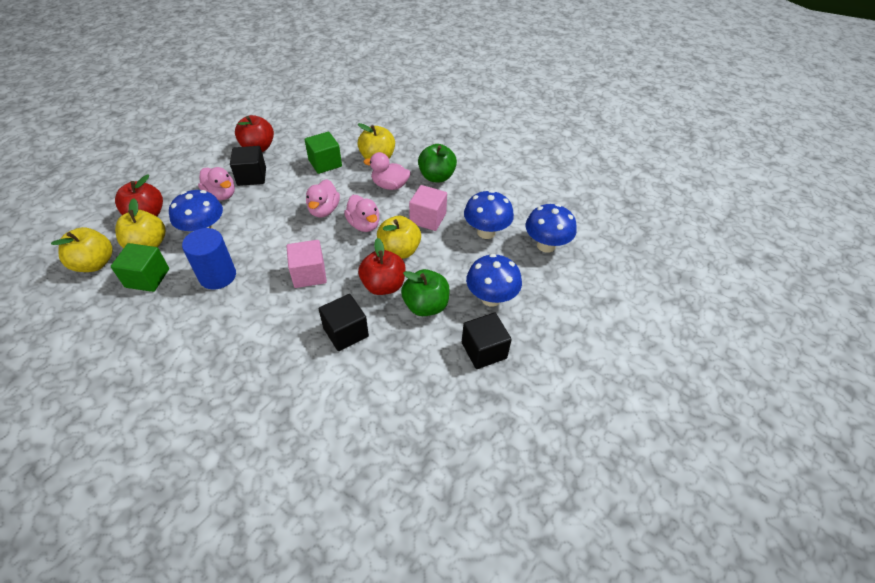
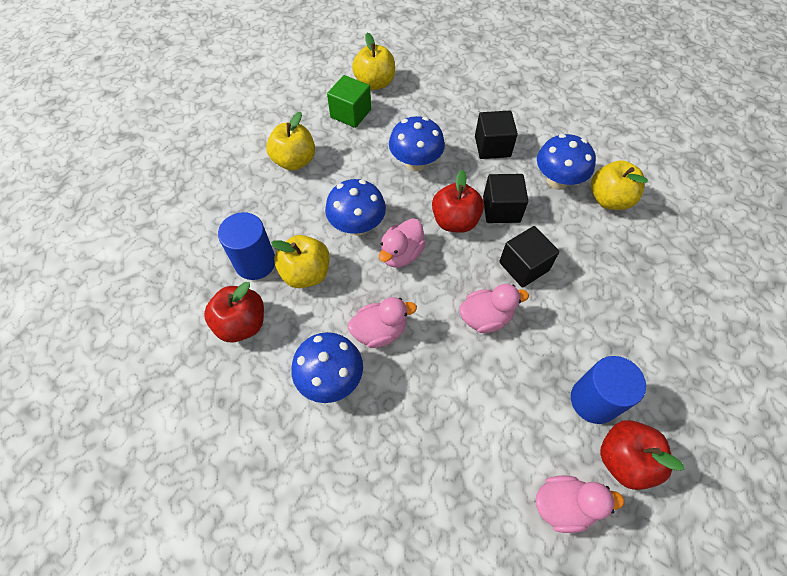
blue cylinder: 1 -> 2
green apple: 2 -> 0
green cube: 2 -> 1
pink cube: 2 -> 0

